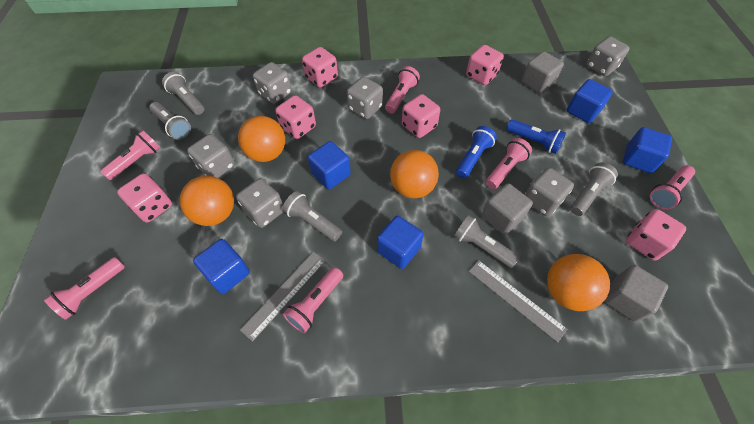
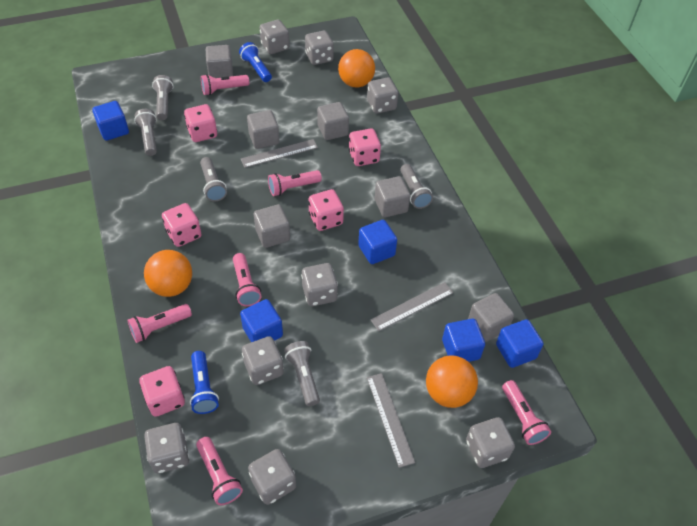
grey cube: 3 -> 6
grey dice: 6 -> 8
grey ruler: 2 -> 3
orange ball: 4 -> 3
pink dice: 6 -> 5

